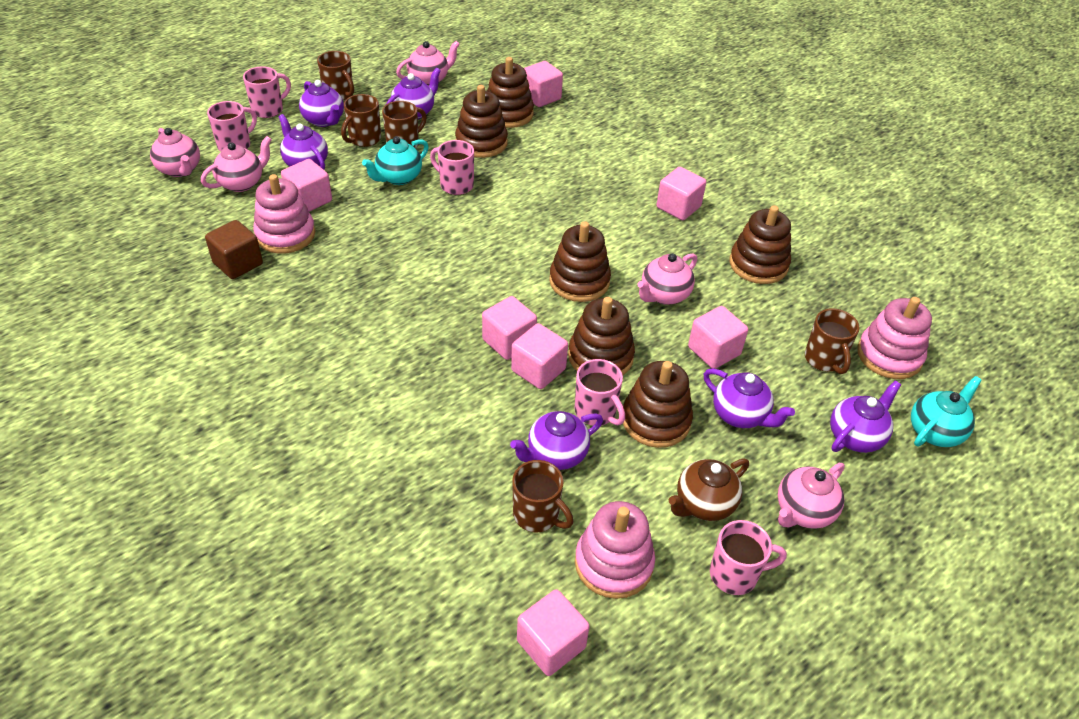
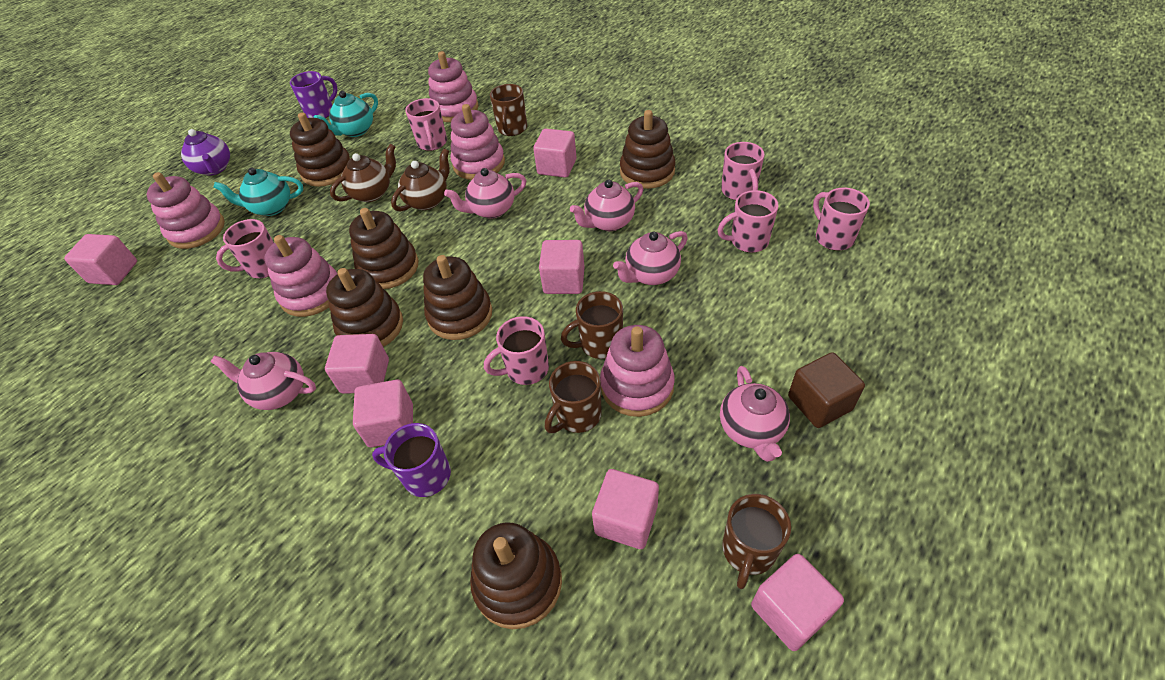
brown mug: 5 -> 4
brown teapot: 1 -> 2
pink mug: 5 -> 6
pink stacking toy: 3 -> 5
purple mug: 0 -> 2
purple teapot: 6 -> 1

